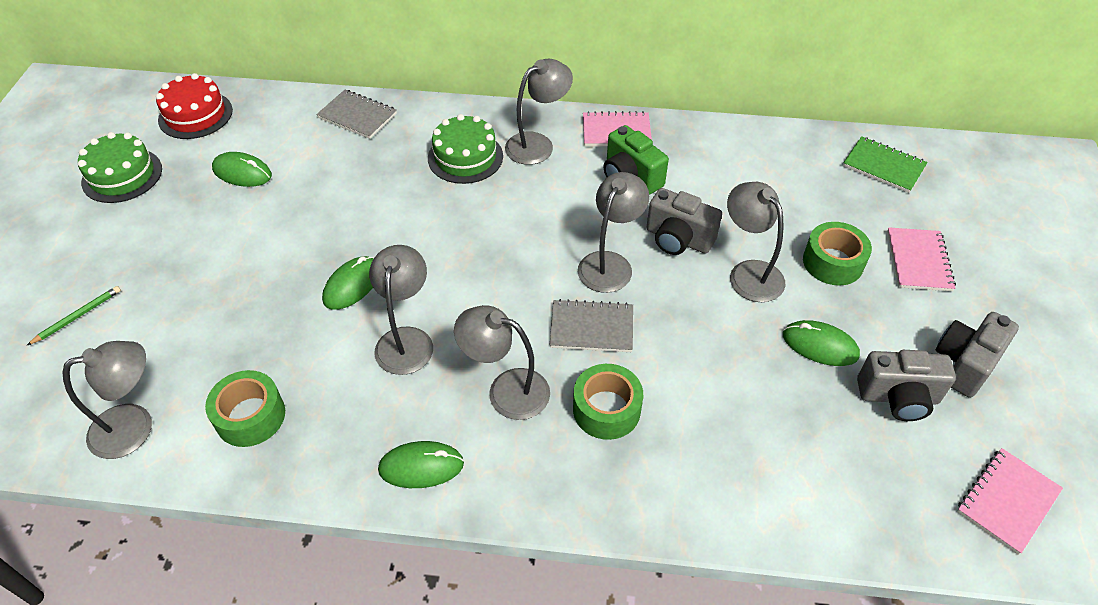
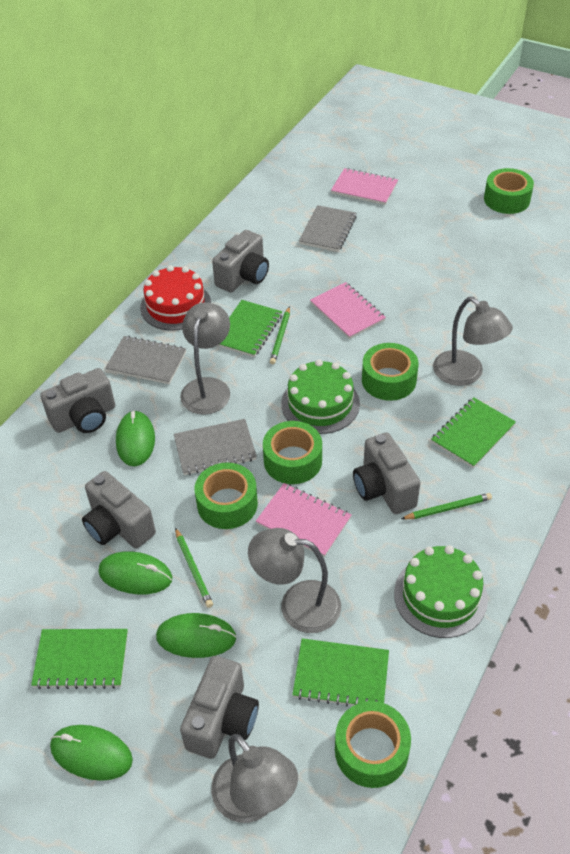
green camera: 1 -> 0
green notebook: 1 -> 4
green pencil: 1 -> 3
green tape: 3 -> 5
grey camera: 3 -> 5
grey lamp: 6 -> 4
grey notebook: 2 -> 3

